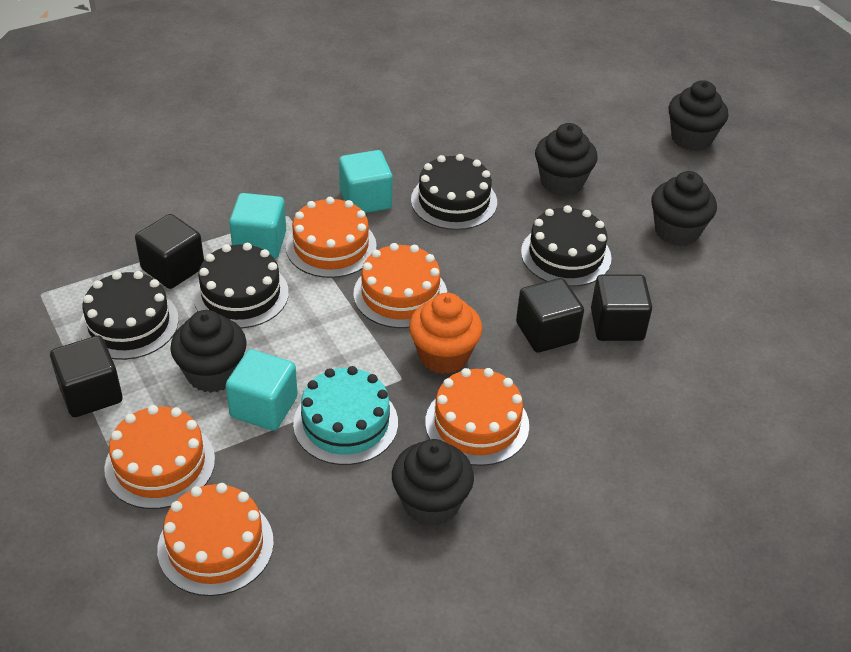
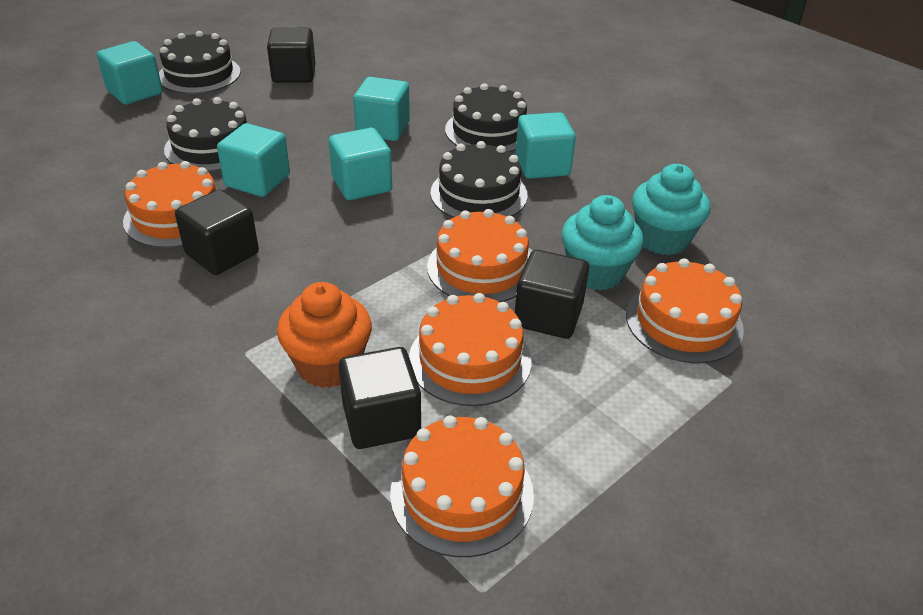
black cupcake: 5 -> 0
turquoise cake: 1 -> 0
turquoise cube: 3 -> 5
turquoise cupcake: 0 -> 2

